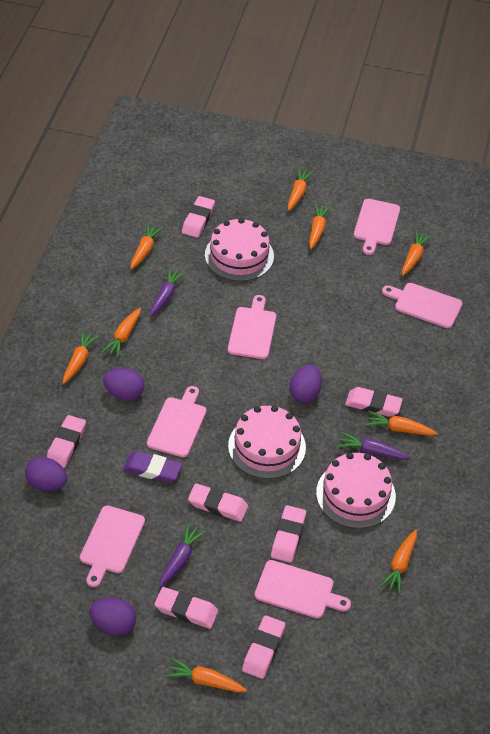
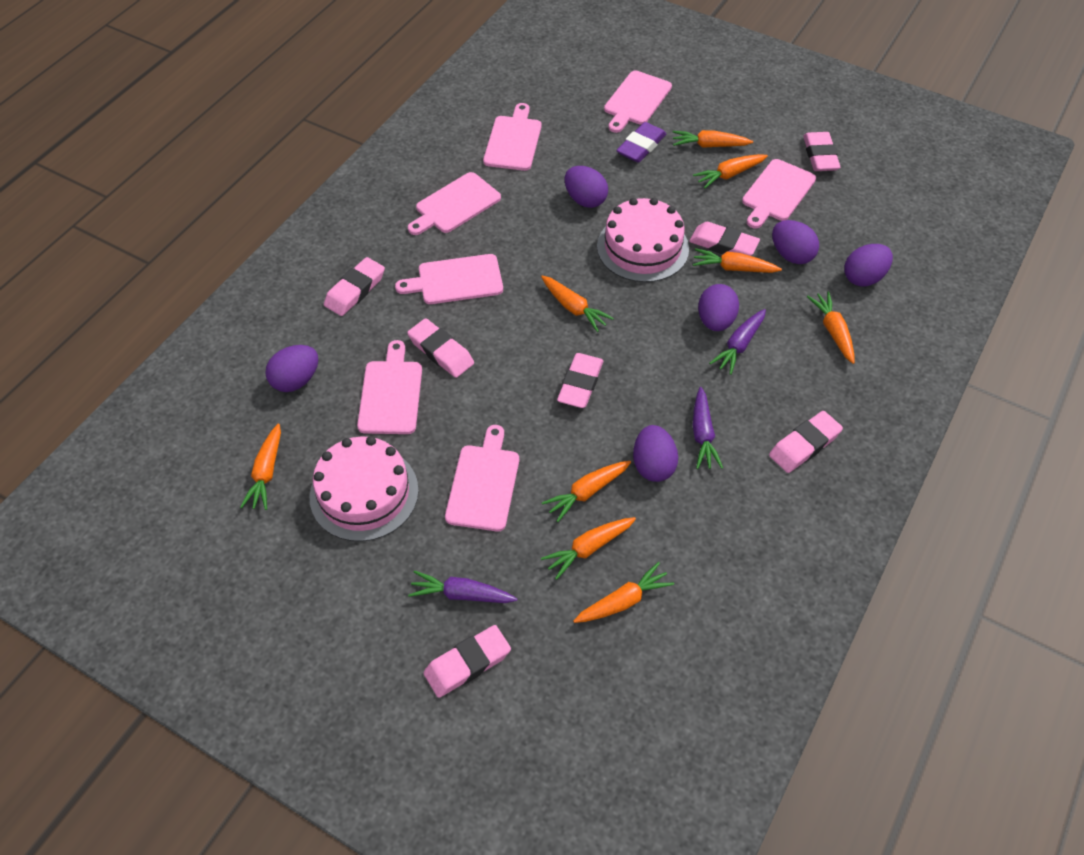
pink cake: 3 -> 2
pink cutting board: 6 -> 7
purple egg: 4 -> 6

